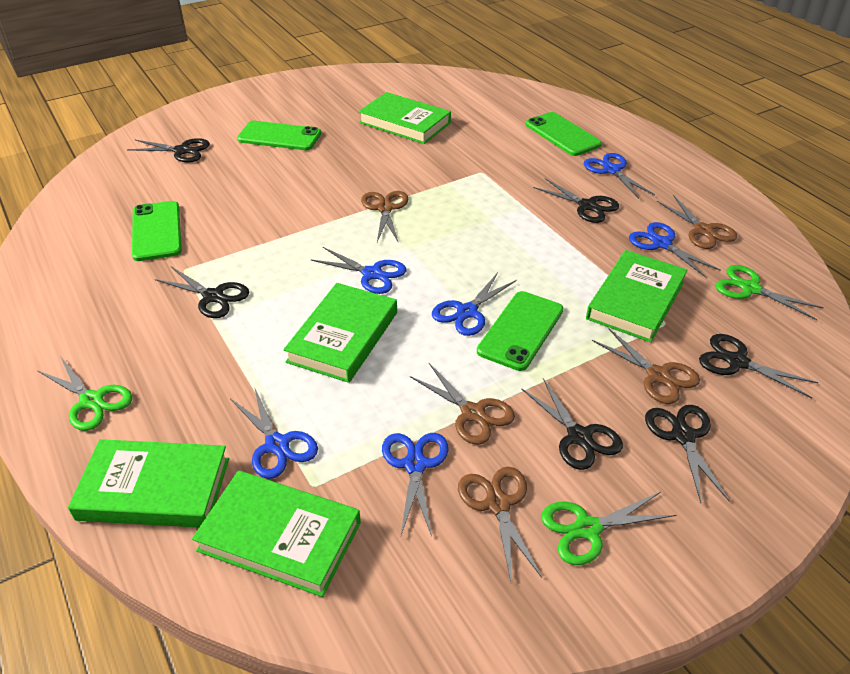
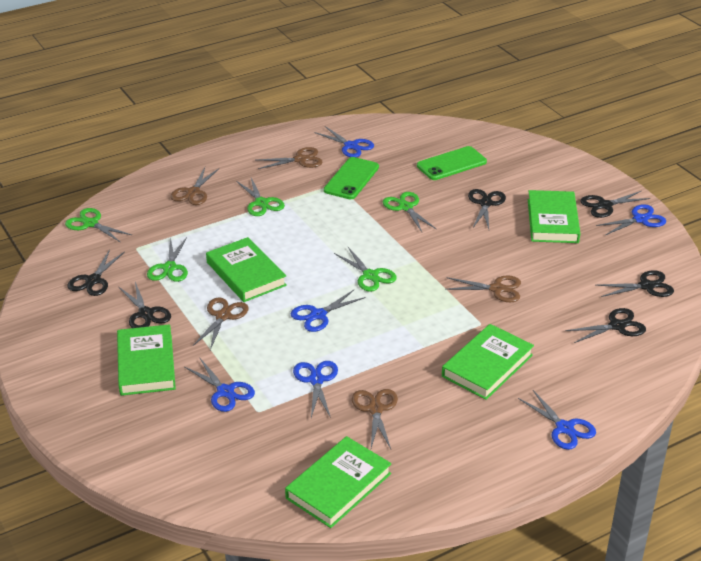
green phone: 4 -> 2
green scissors: 3 -> 5

